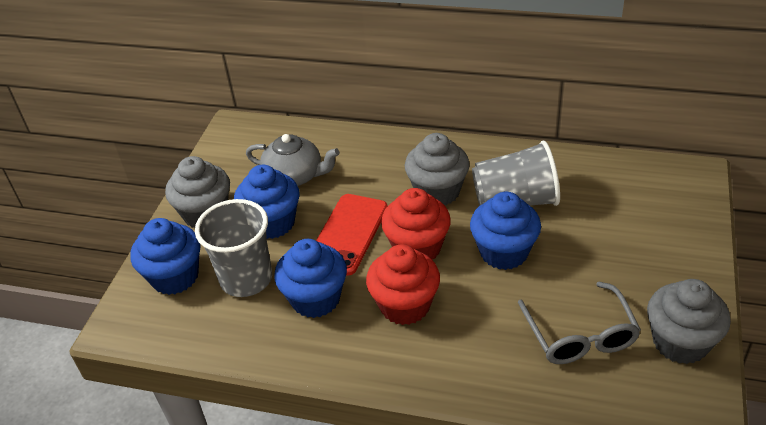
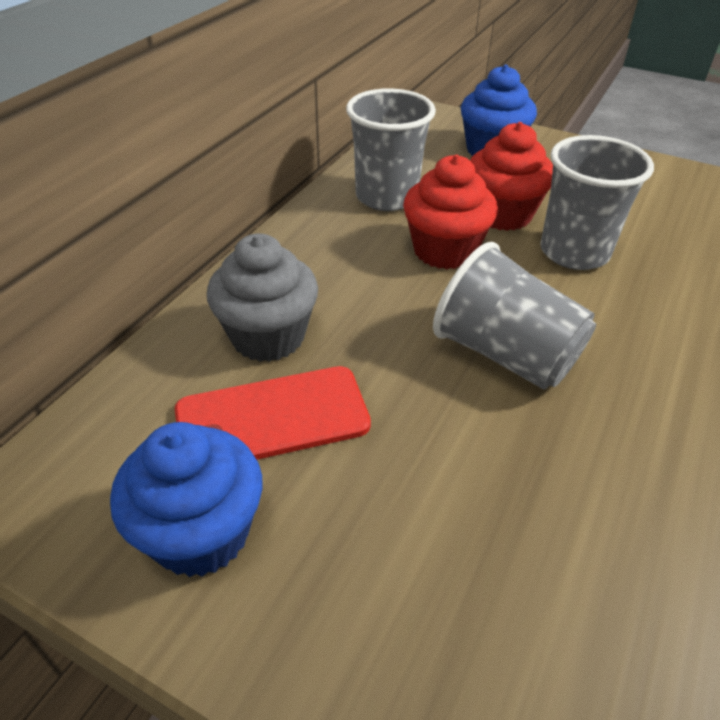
blue cupcake: 4 -> 2
grey cup: 2 -> 3
grey cupcake: 3 -> 1
grey glasses: 1 -> 0
grey teapot: 1 -> 0

